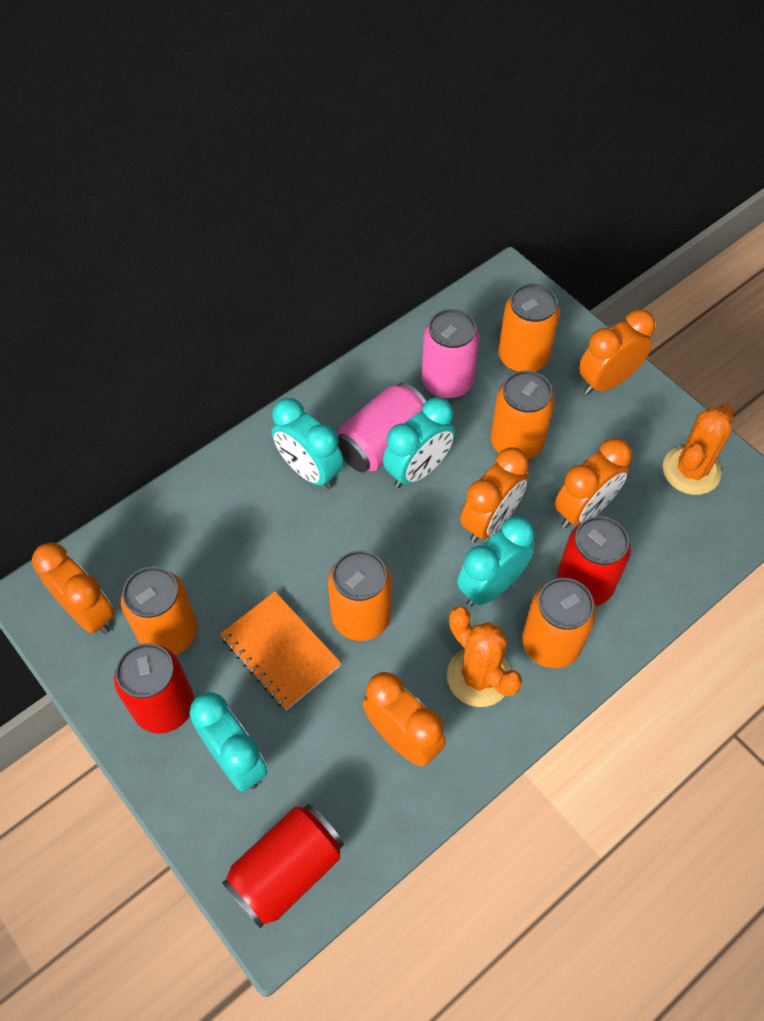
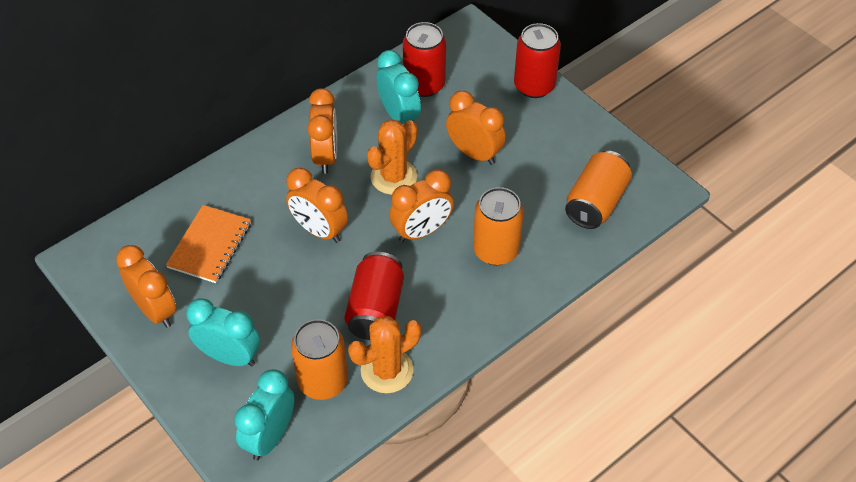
orange can: 5 -> 3
pink can: 2 -> 0
turquoise clock: 4 -> 3

